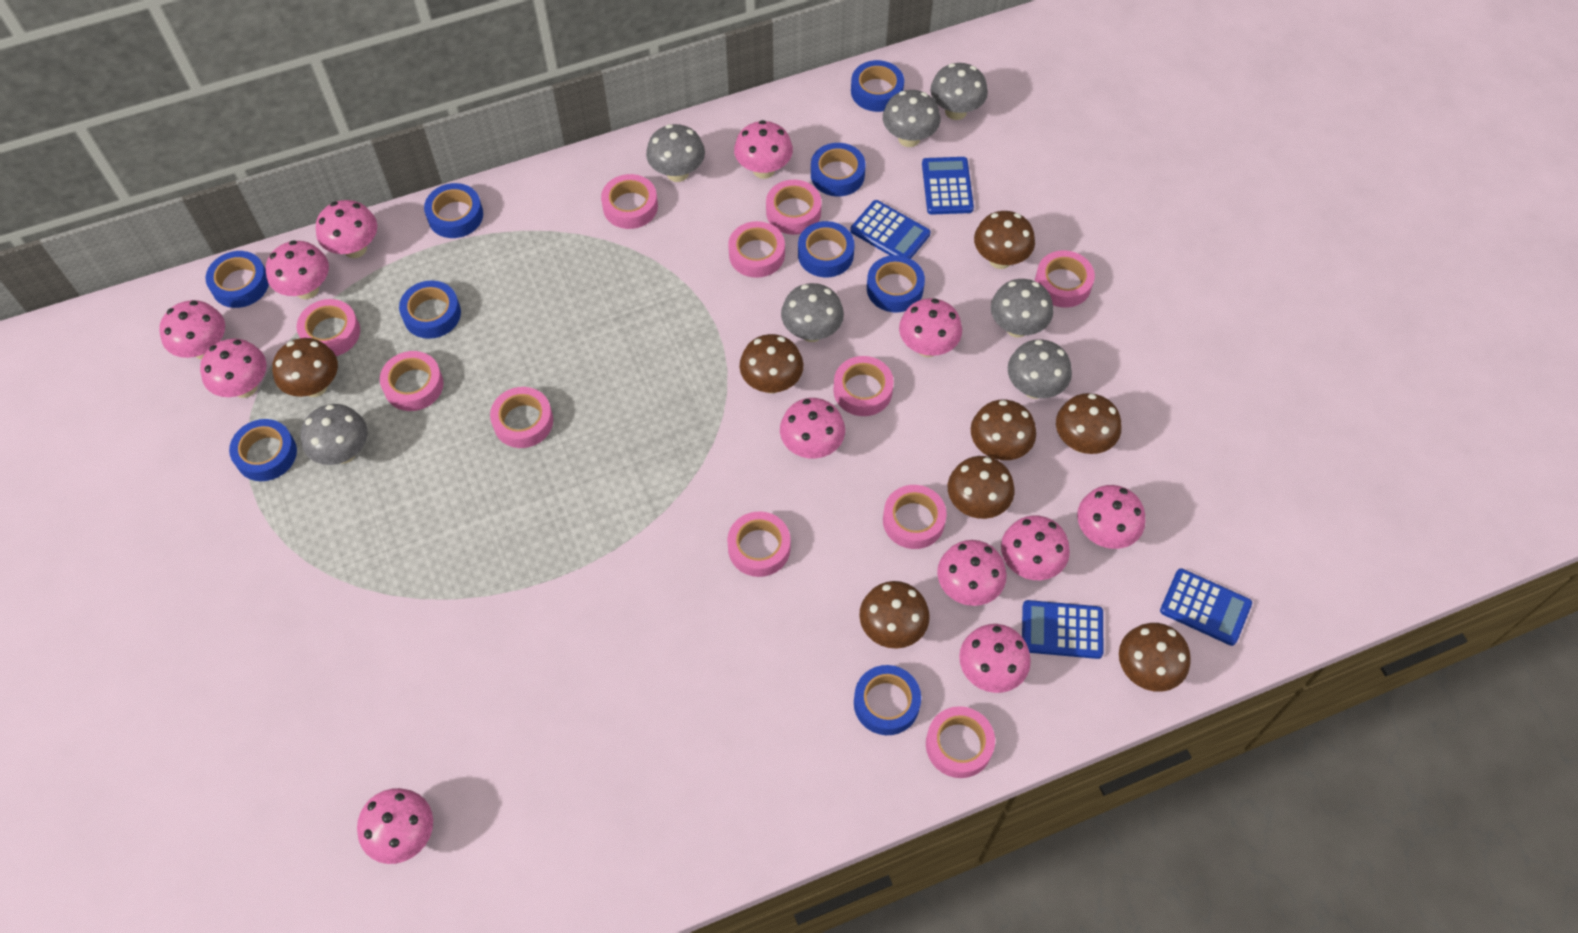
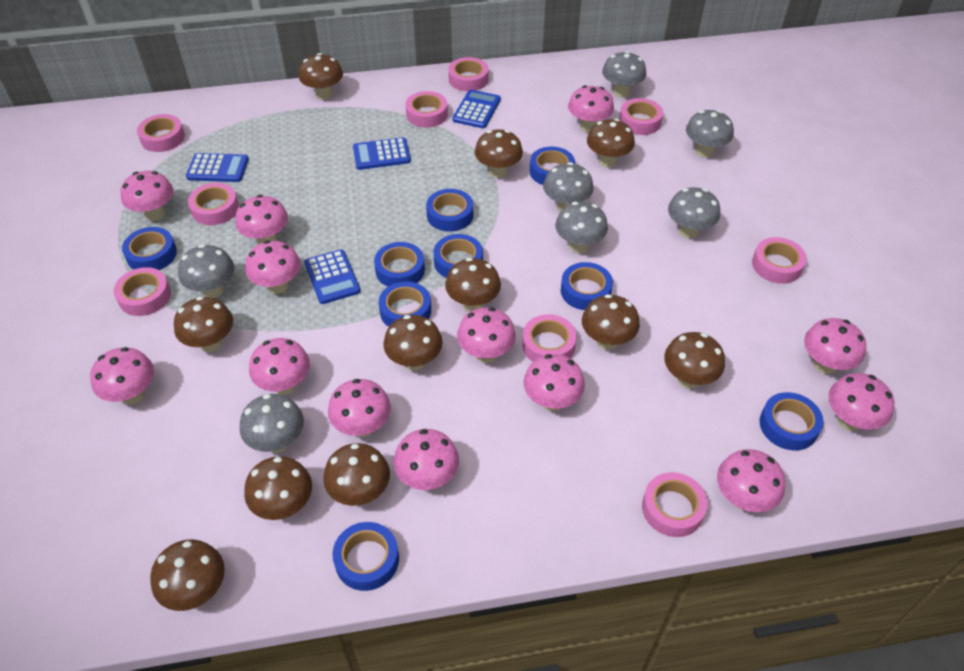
brown mushroom: 8 -> 11
pink mushroom: 12 -> 13
pink tape: 11 -> 9

